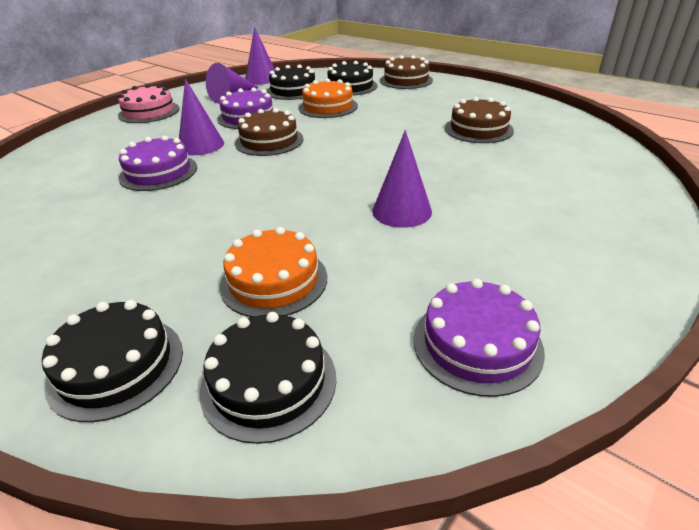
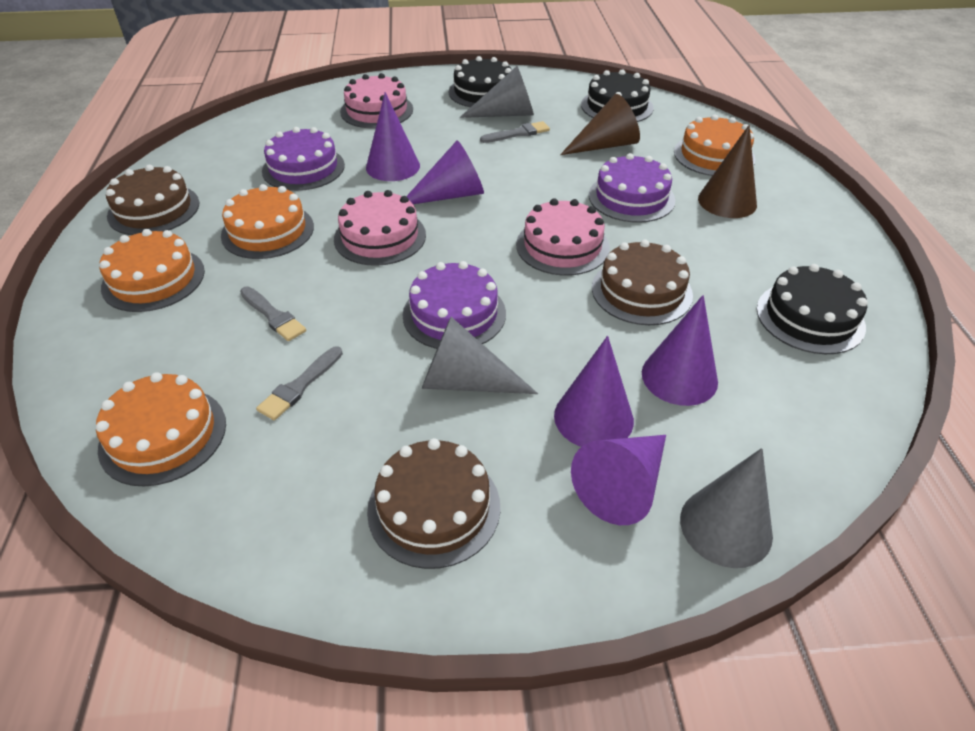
black cake: 4 -> 3
brown cone: 0 -> 2
grey brush: 0 -> 3
grey cone: 0 -> 3
orange cake: 2 -> 4
pink cake: 1 -> 3
purple cone: 4 -> 5

